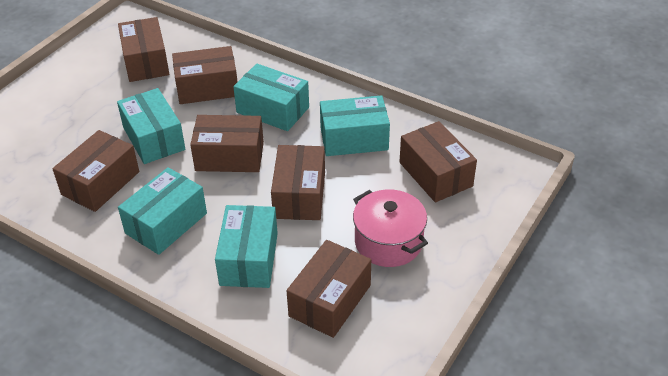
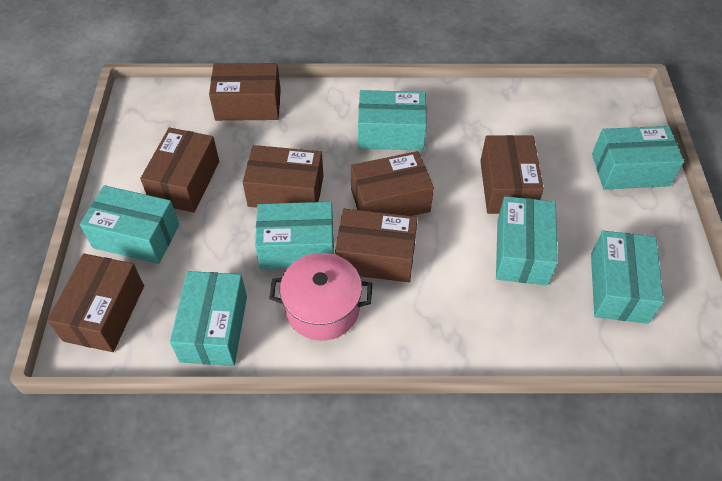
turquoise box: 5 -> 7

